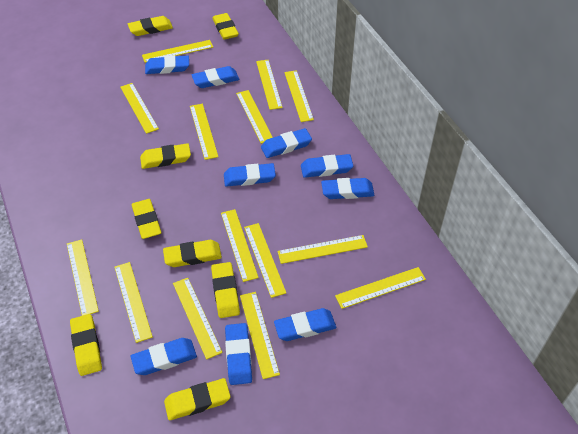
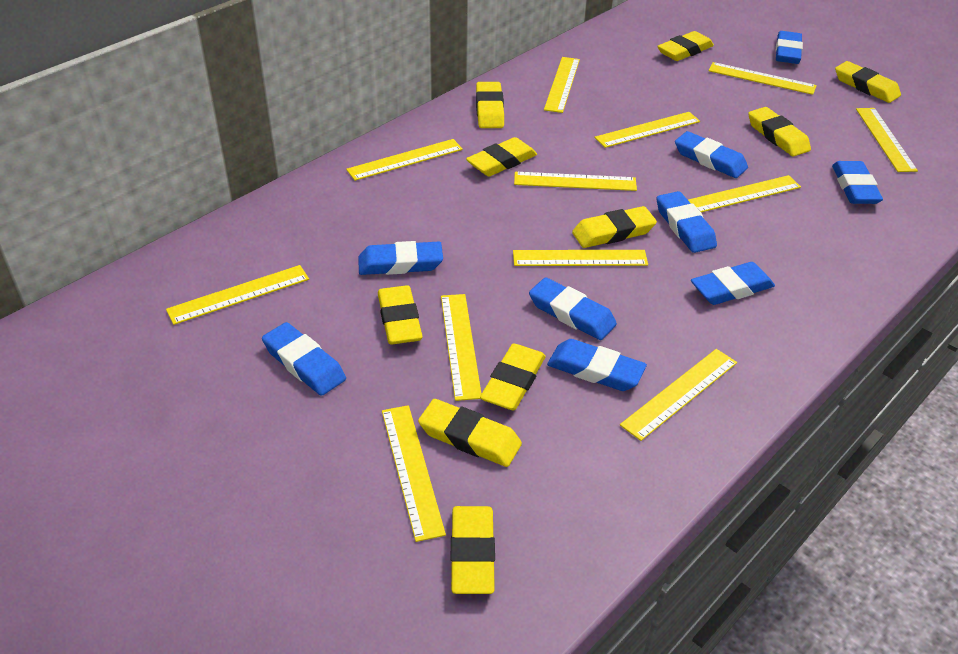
yellow eraser: 8 -> 10
yellow ruler: 14 -> 12

